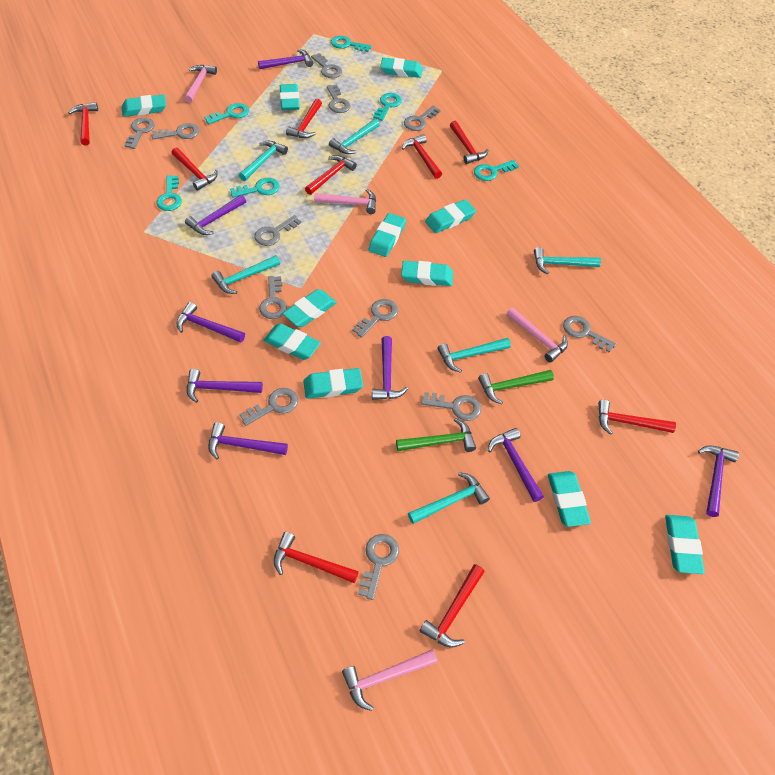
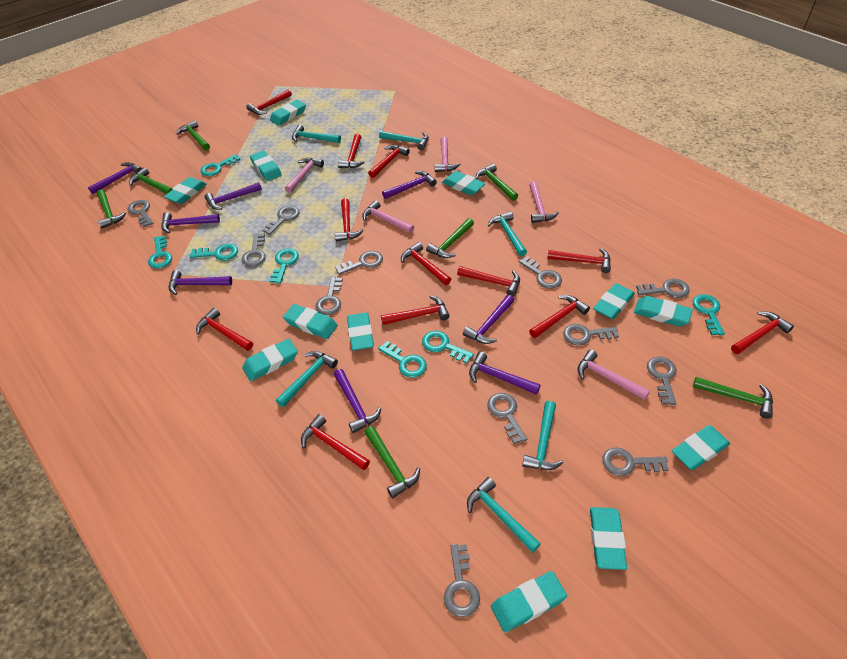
green hammer: 2 -> 7
pink hammer: 4 -> 5
red hammer: 9 -> 12
turquoise eraser: 11 -> 12
turquoise key: 6 -> 7

